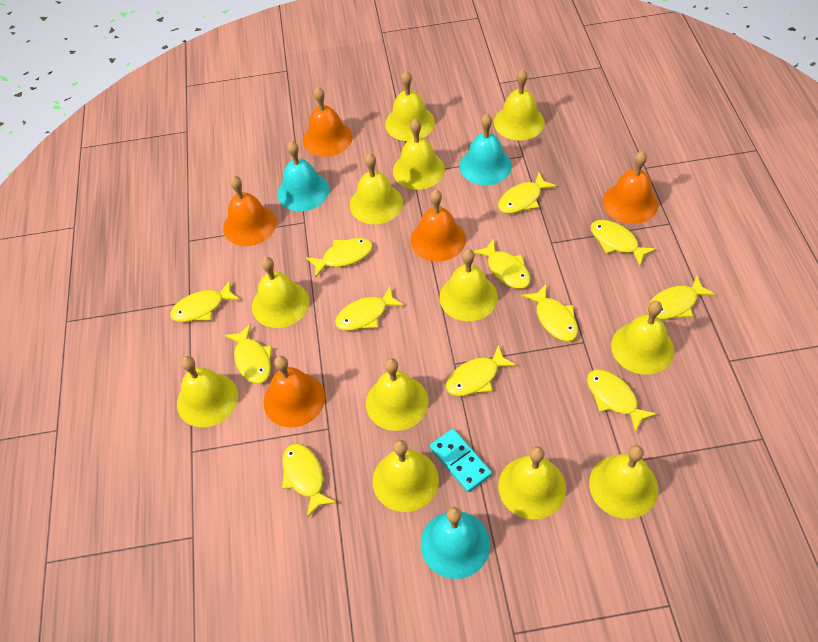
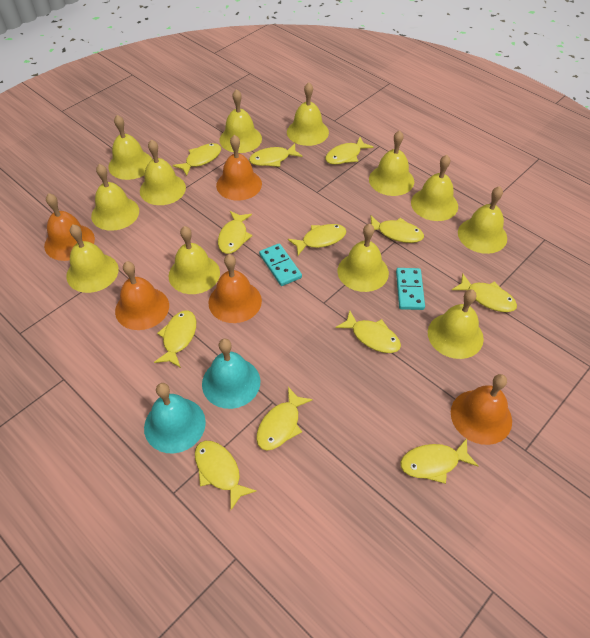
turquoise bell: 3 -> 2
turquoise domino: 1 -> 2

